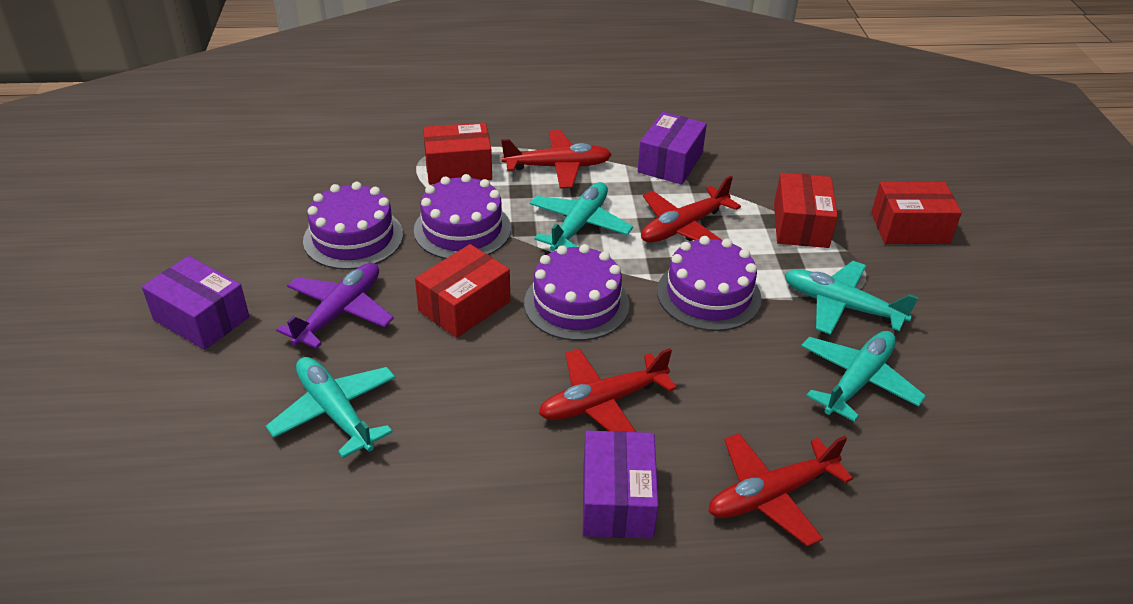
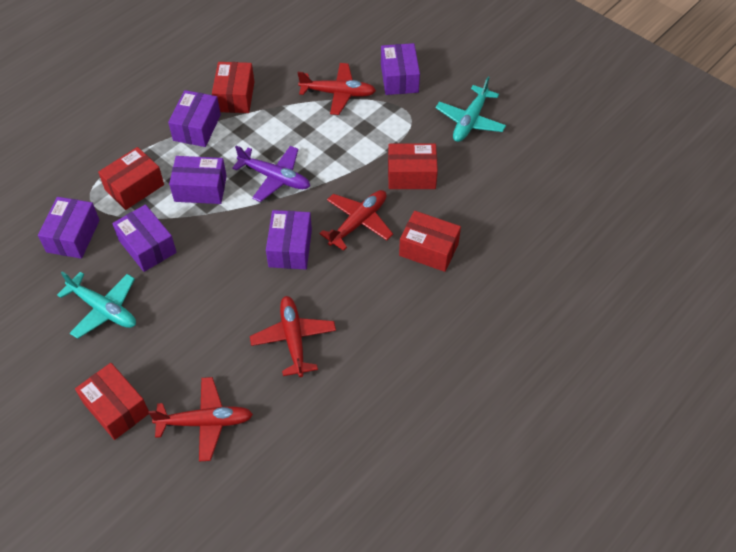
purple box: 3 -> 6
purple cake: 4 -> 0
red box: 4 -> 5
turquoise plane: 4 -> 2

